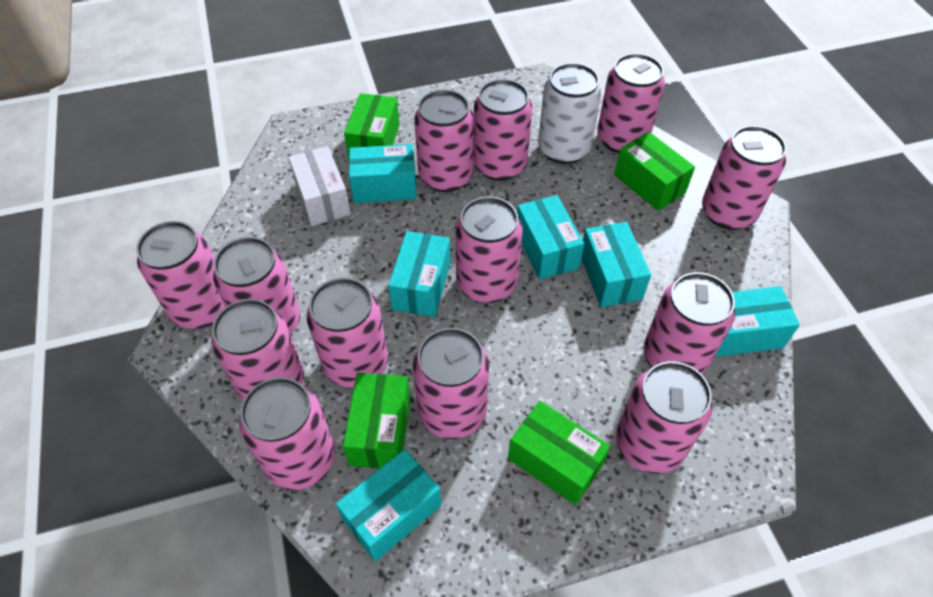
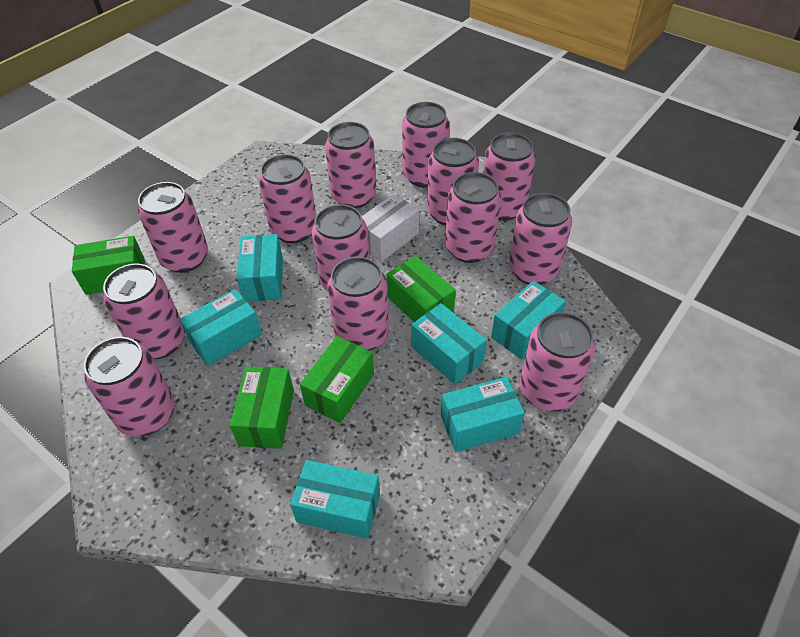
white can: 1 -> 0

